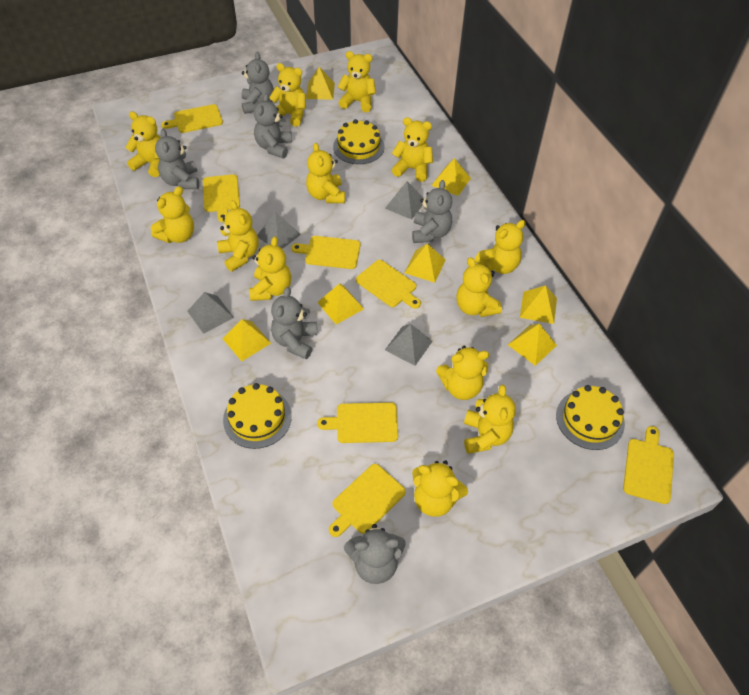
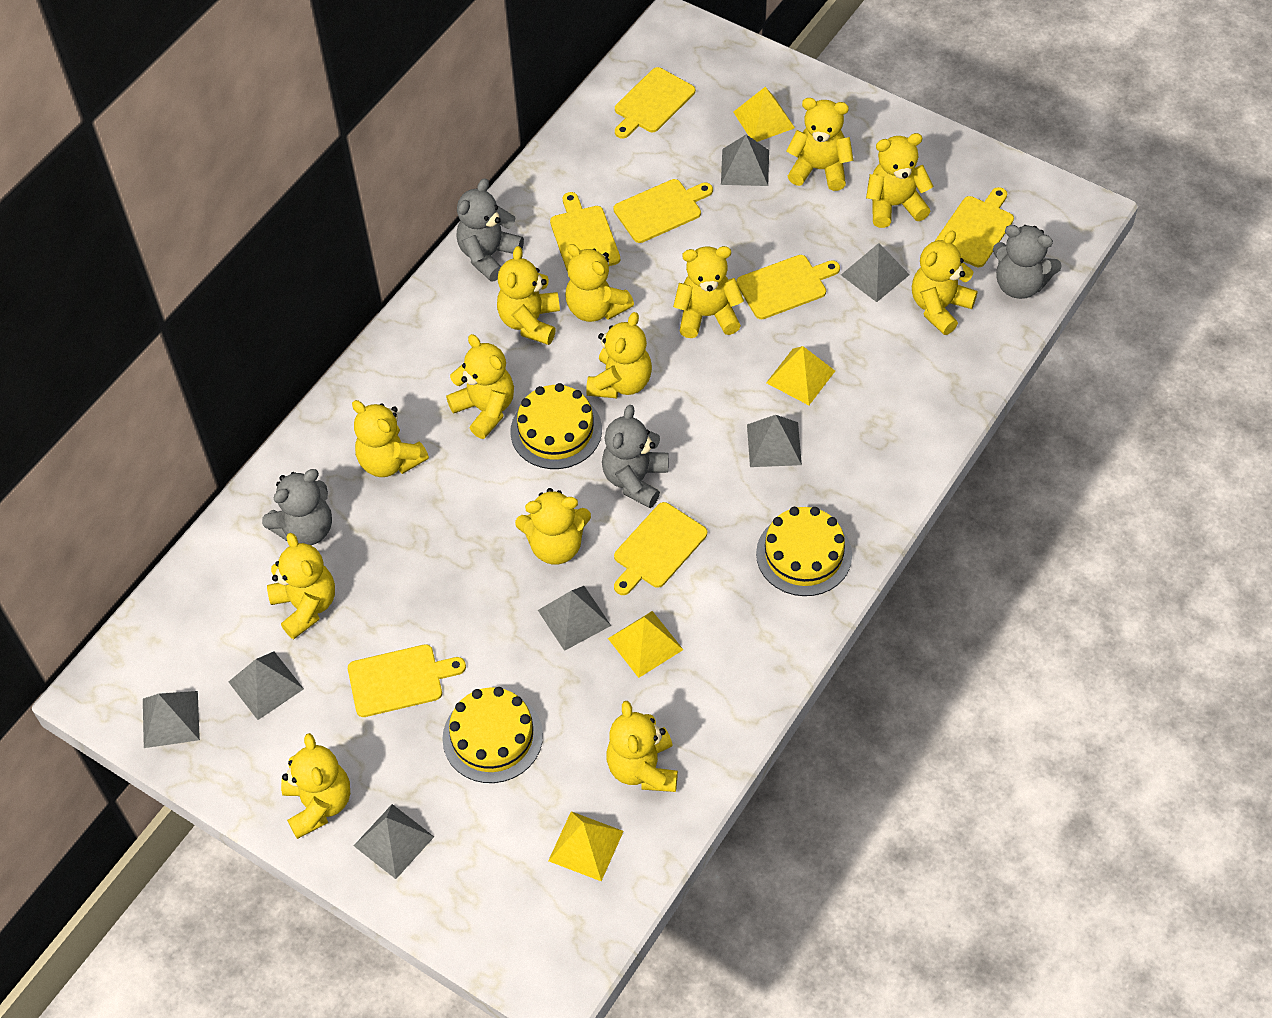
grey pyramid: 4 -> 7
grey teddy bear: 6 -> 4
yellow pyramid: 7 -> 4

